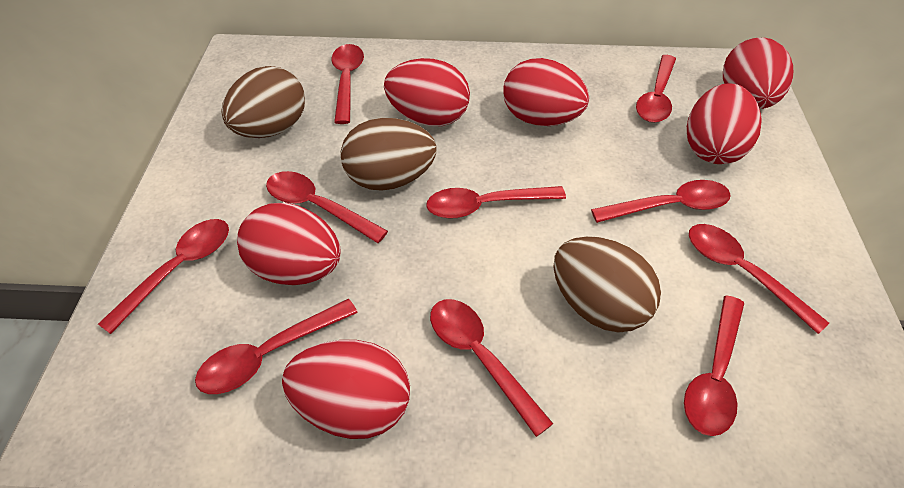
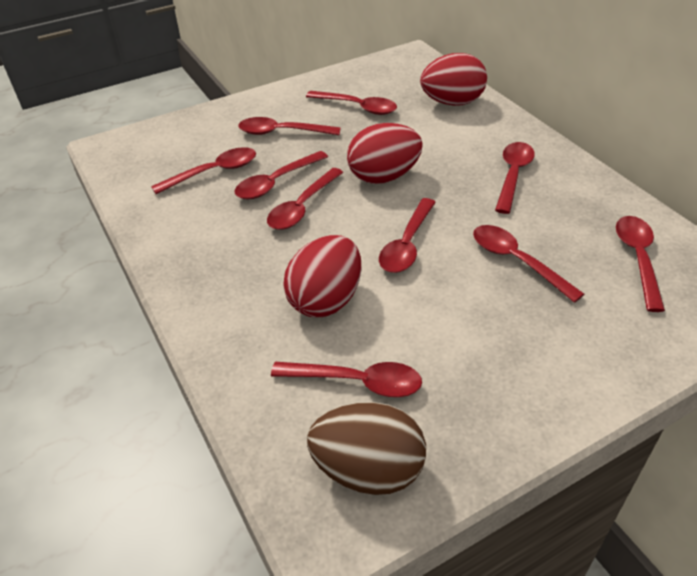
brown egg: 3 -> 1
red egg: 6 -> 3

